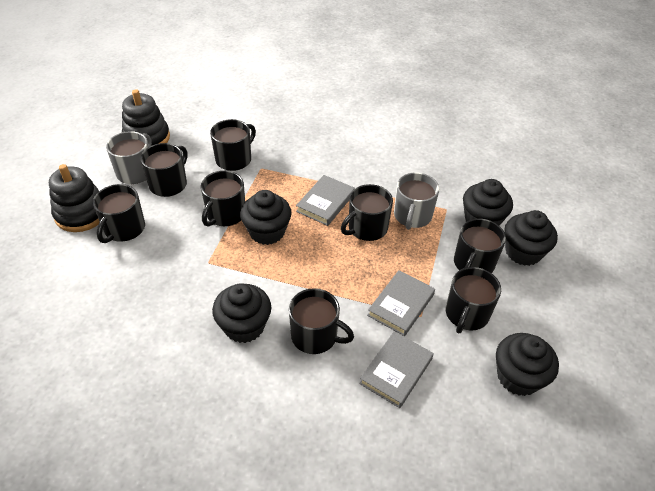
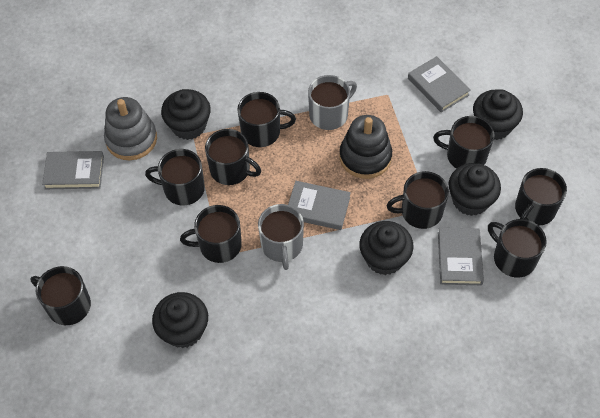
black mug: 8 -> 9
black stacking toy: 2 -> 1
grey book: 3 -> 4
grey stacking toy: 0 -> 1

